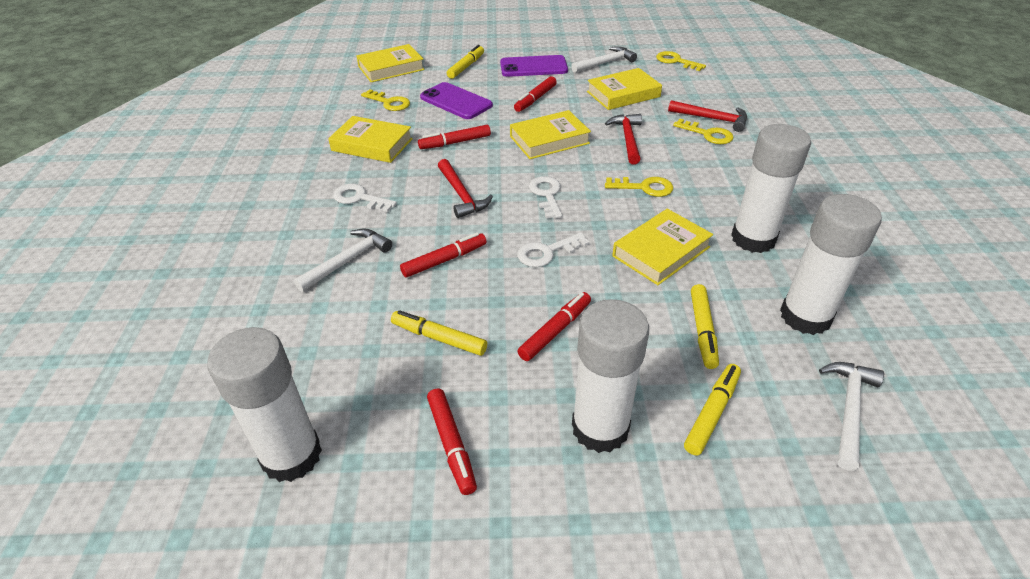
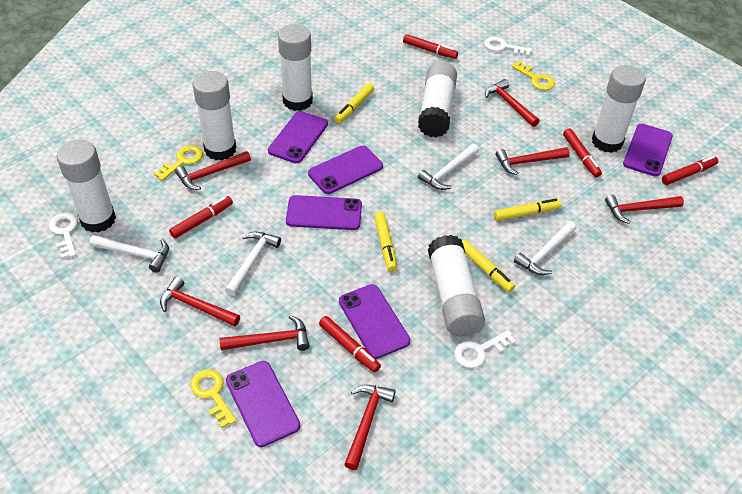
purple phone: 2 -> 6
red hammer: 3 -> 7
white glue stick: 4 -> 6
white hammer: 3 -> 4
yellow book: 5 -> 0
yellow key: 4 -> 3

